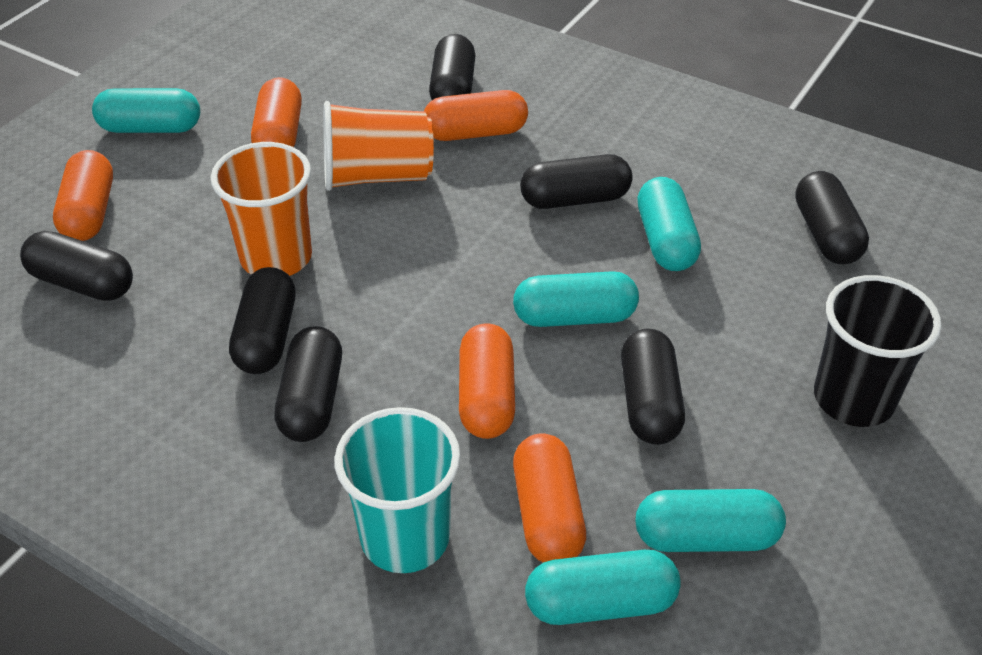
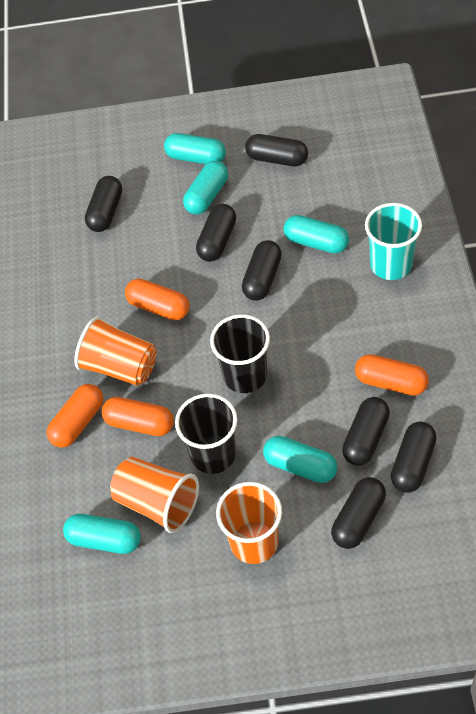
black cup: 1 -> 2
orange capsule: 5 -> 4
orange cup: 2 -> 3

